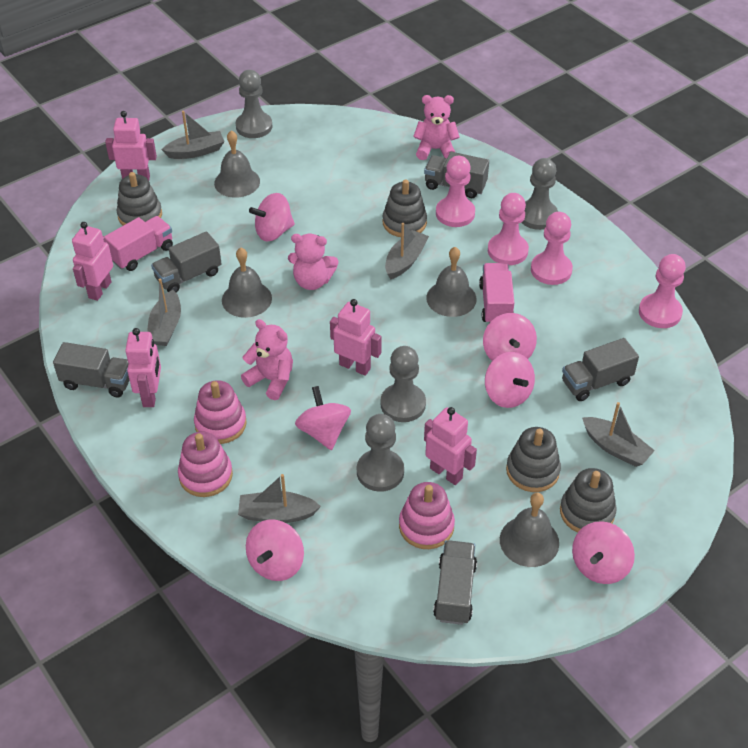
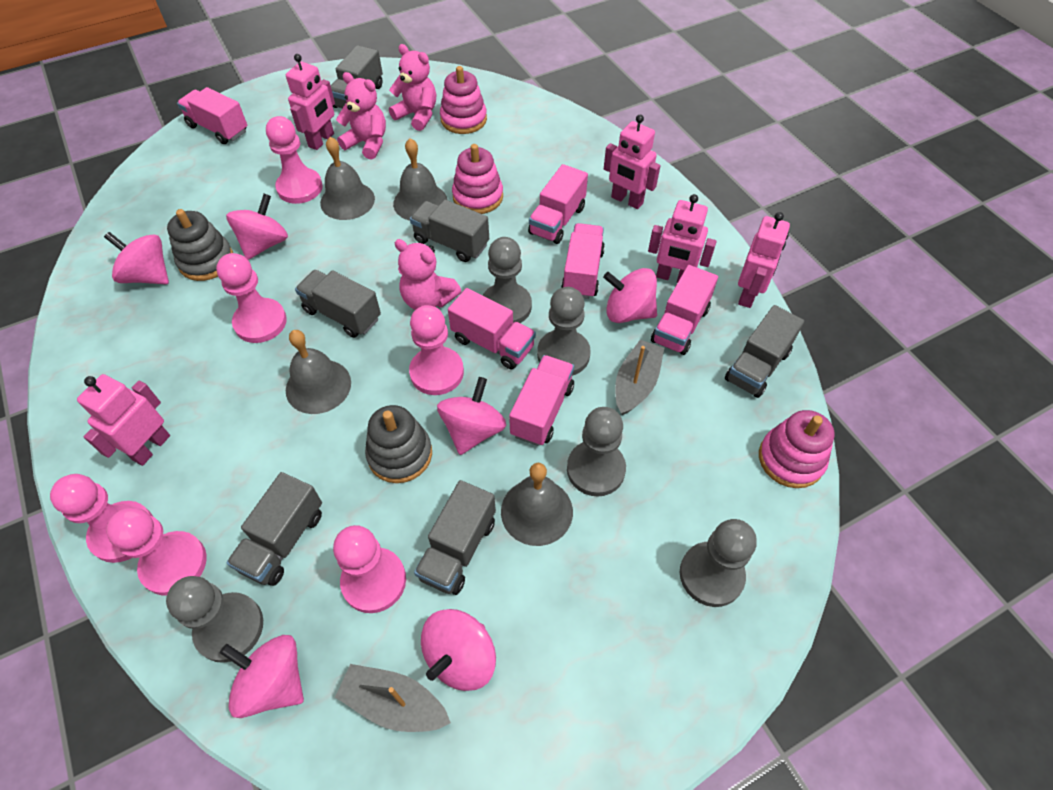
grey boat: 5 -> 2
grey pawn: 4 -> 5
grey stacking toy: 4 -> 2
grey truck: 5 -> 6
pink pawn: 4 -> 6
pink truck: 2 -> 6

